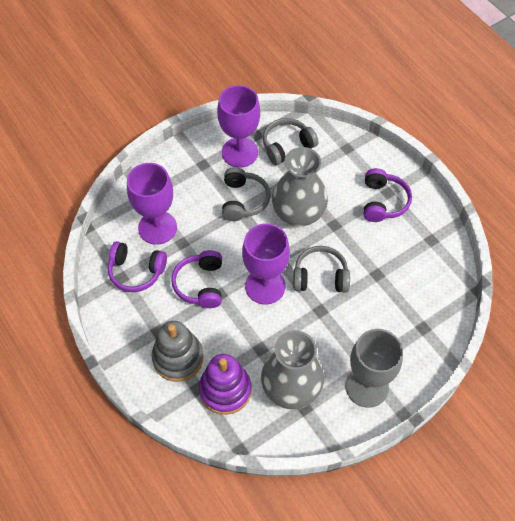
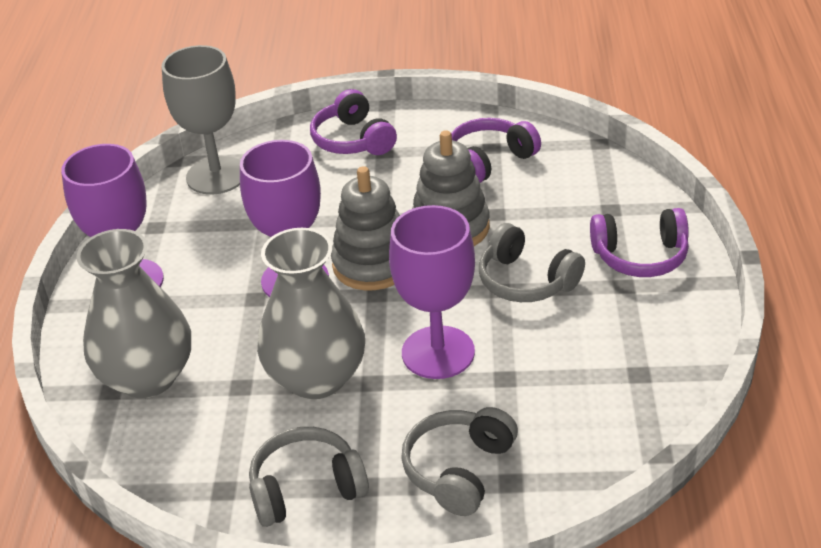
grey stacking toy: 1 -> 2
purple stacking toy: 1 -> 0

